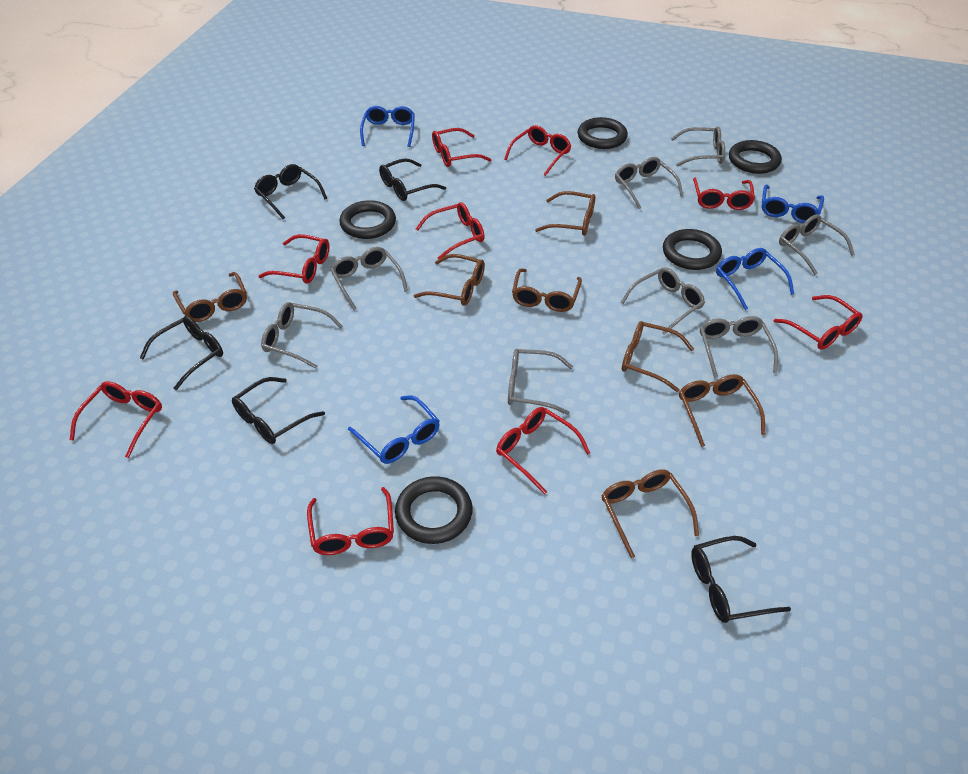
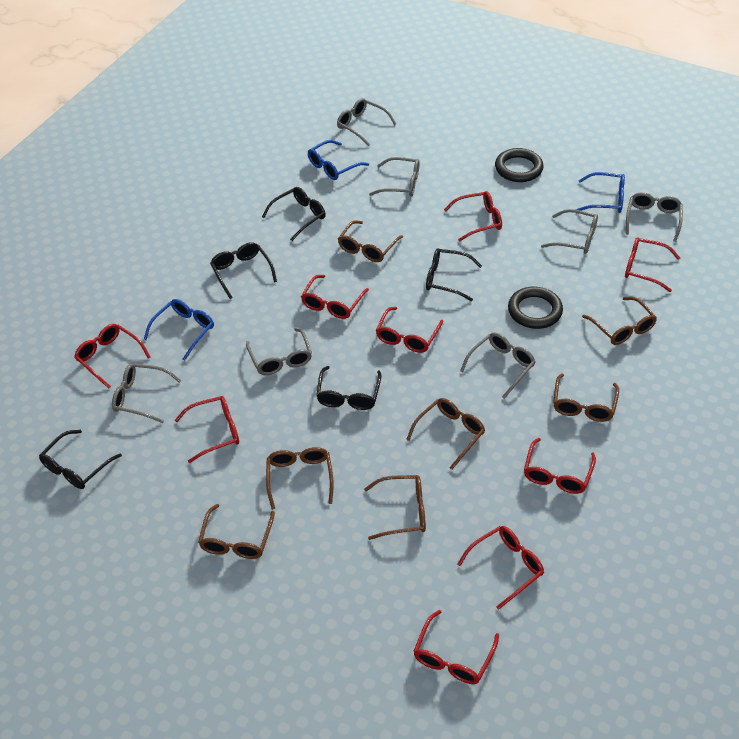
black ring: 5 -> 2
blue glasses: 4 -> 3
grey glasses: 8 -> 7

